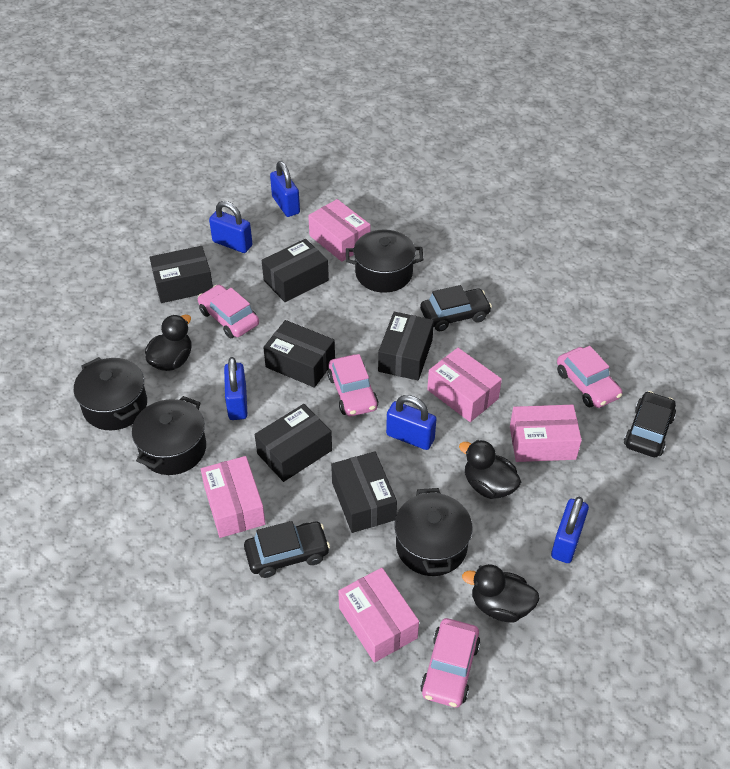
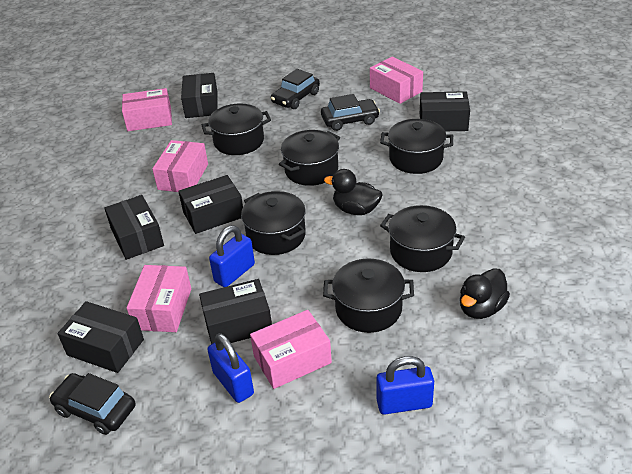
black duck: 3 -> 2
black pot: 4 -> 6
blue padlock: 5 -> 3
pink car: 4 -> 0

